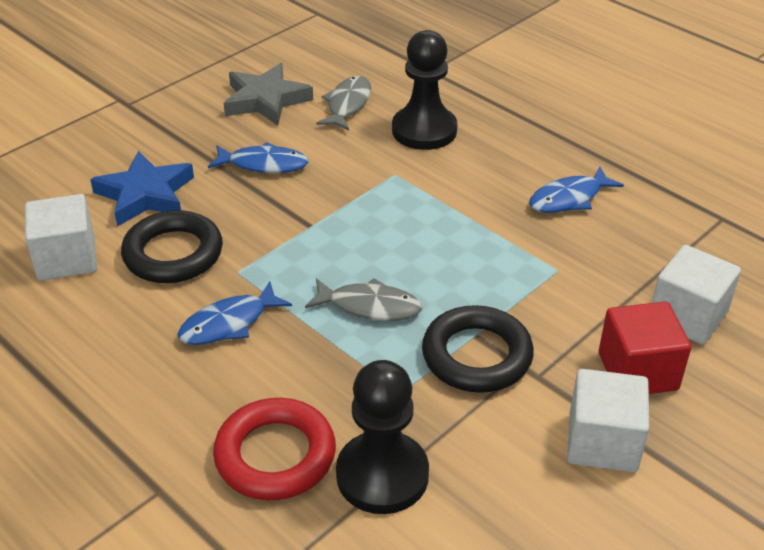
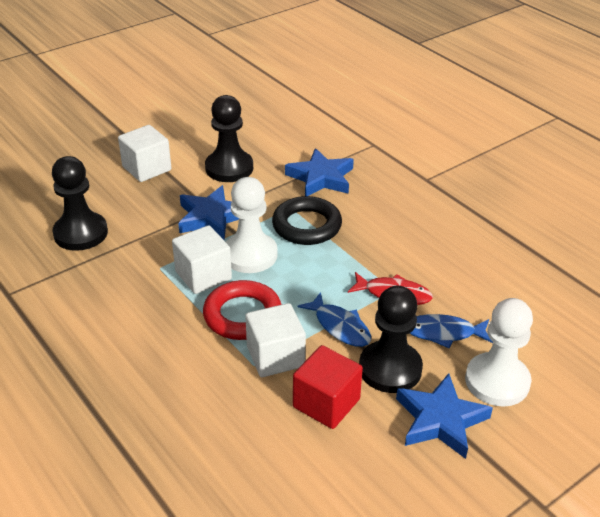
black pawn: 2 -> 3
black ring: 2 -> 1
blue fish: 3 -> 2
blue star: 1 -> 3
grey fish: 2 -> 0
grey star: 1 -> 0
red fish: 0 -> 1
white pawn: 0 -> 2

